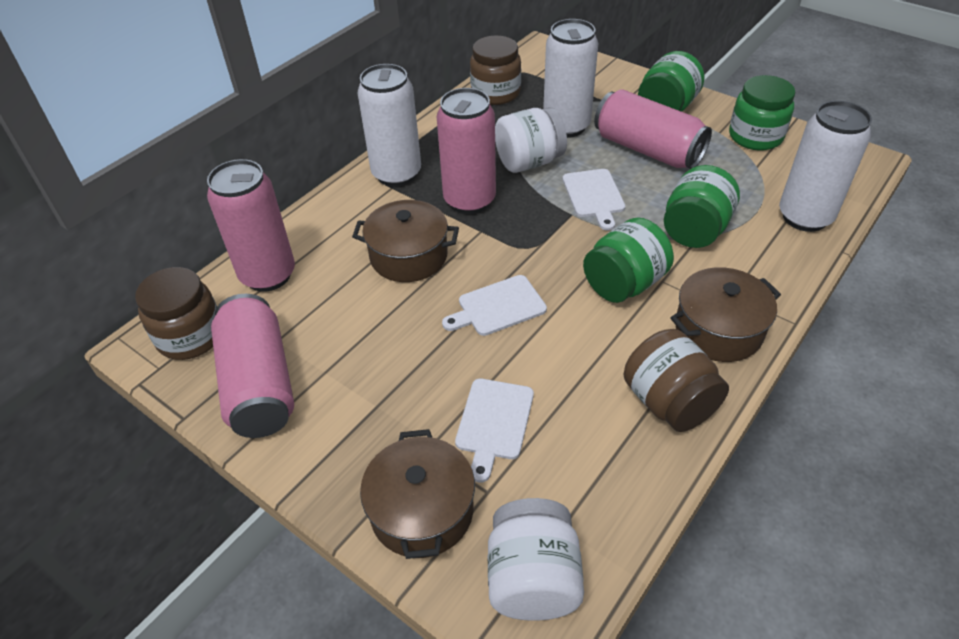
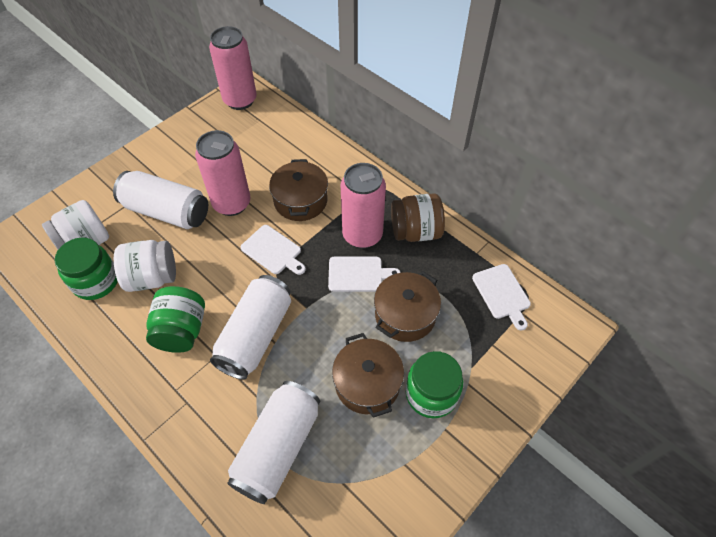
brown jar: 3 -> 1
green jar: 4 -> 3
pink can: 4 -> 3

